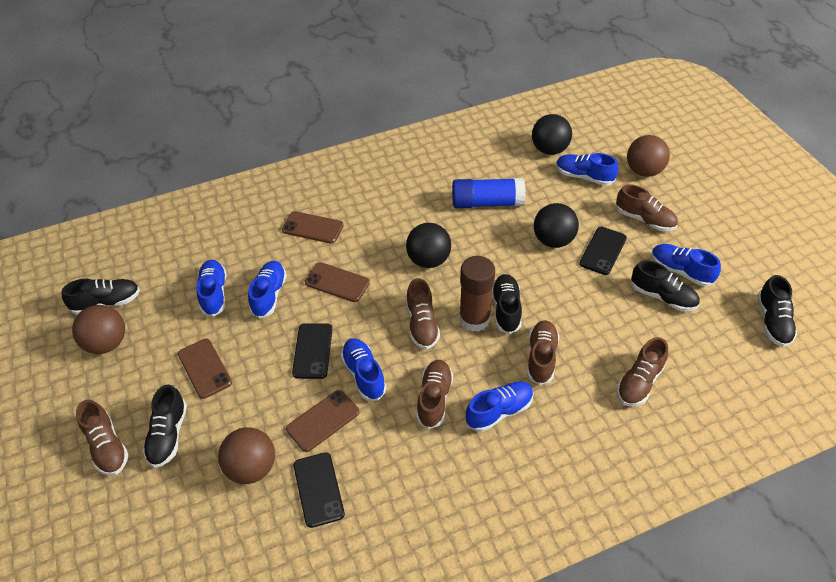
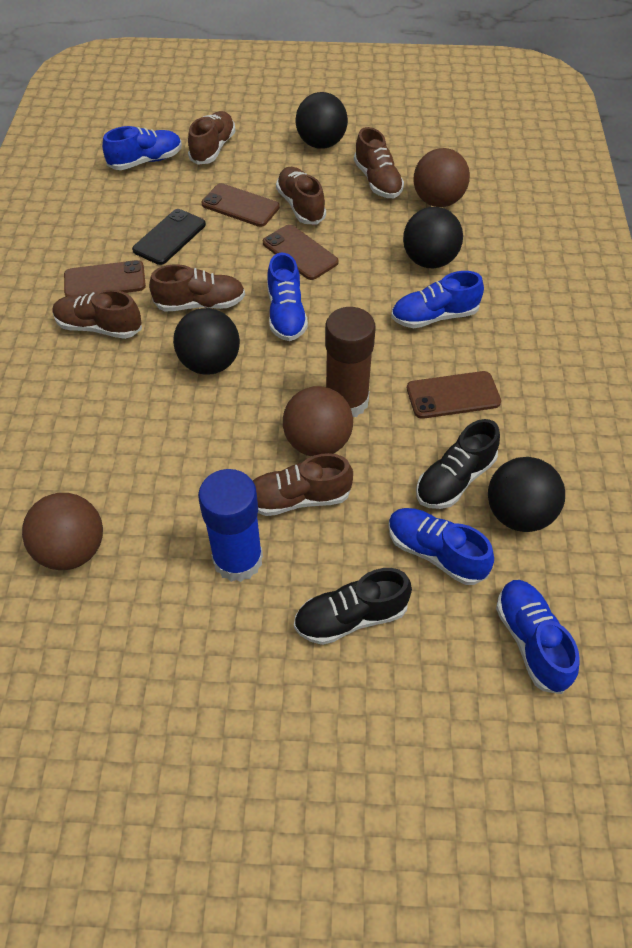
black ball: 3 -> 4
black phone: 3 -> 1
black shoe: 5 -> 2
blue shoe: 6 -> 5

